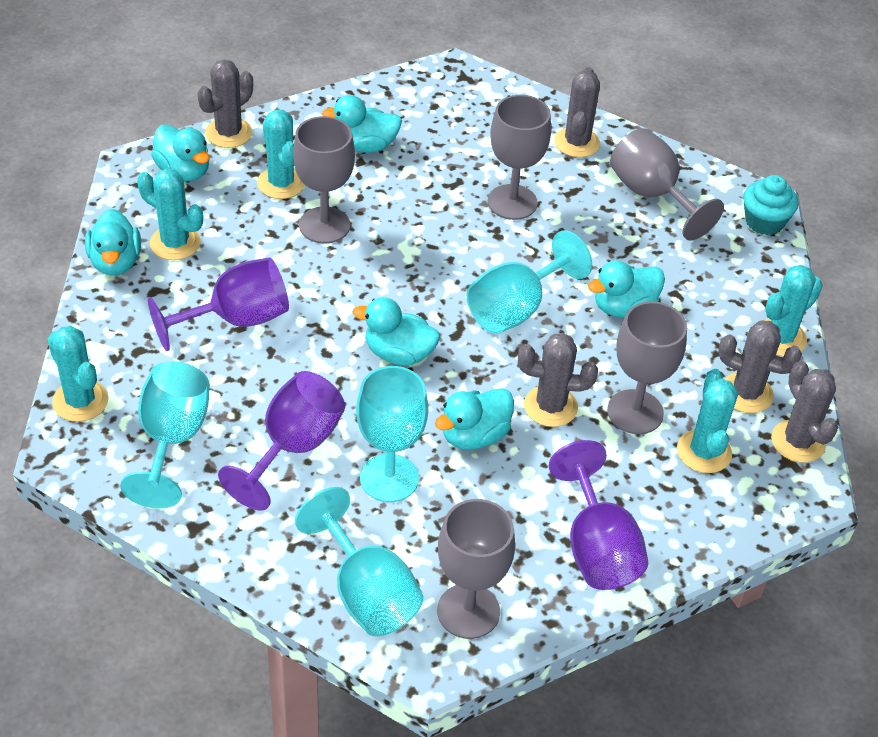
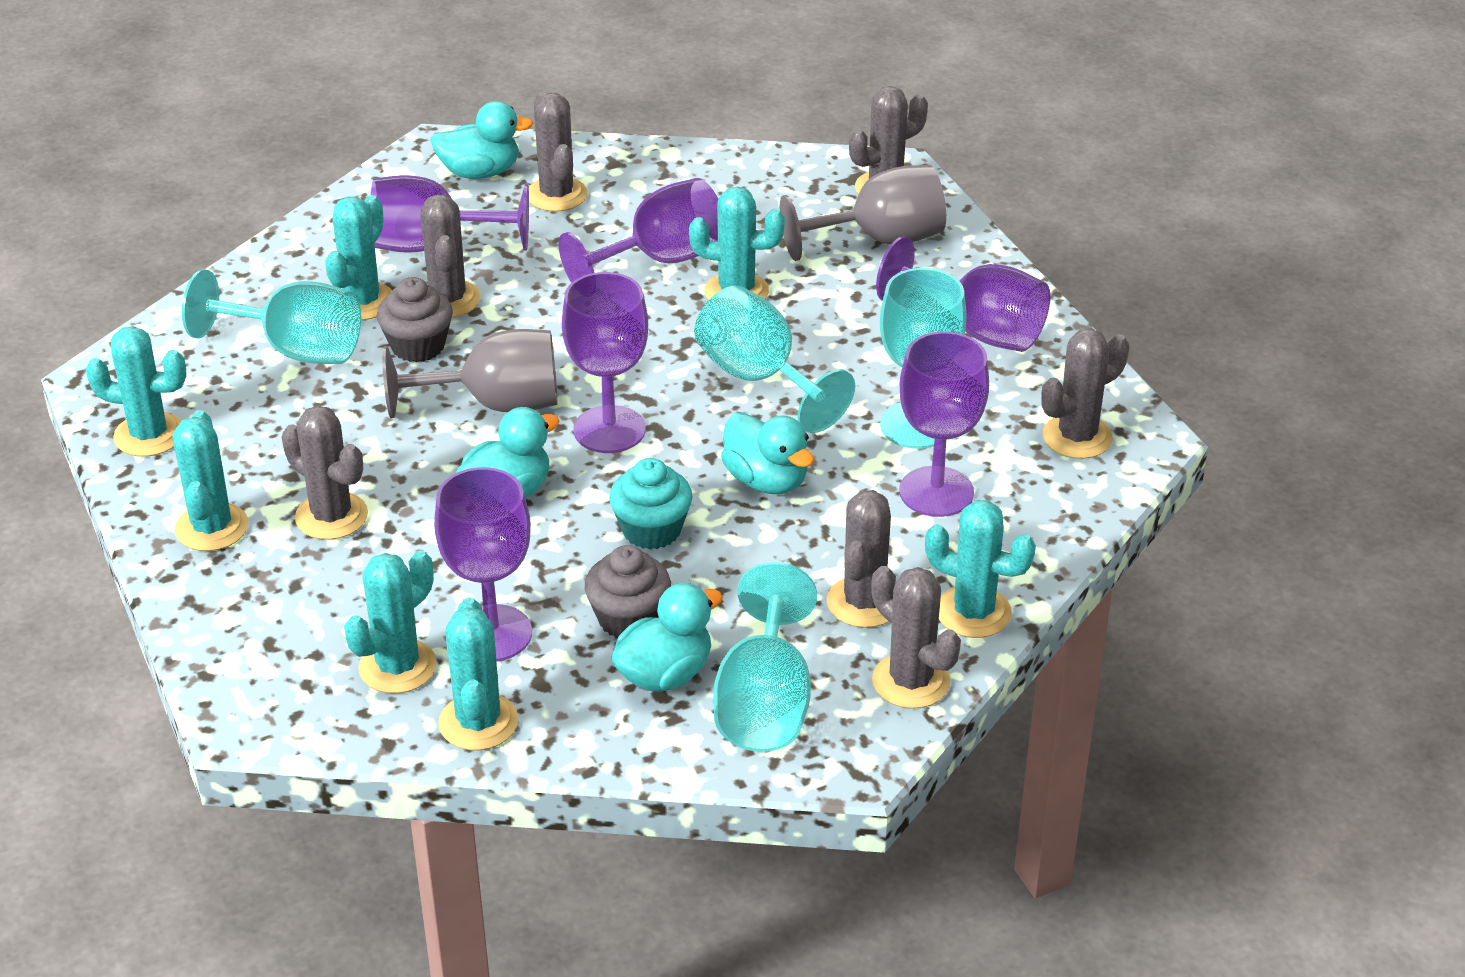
grey cactus: 5 -> 7
grey cupcake: 0 -> 2
grey goblet: 5 -> 2
purple goblet: 3 -> 6
turquoise cactus: 5 -> 7
turquoise duck: 6 -> 4

